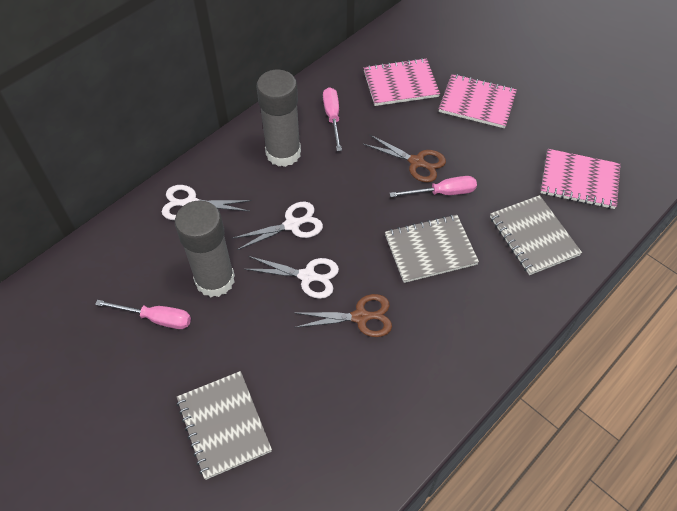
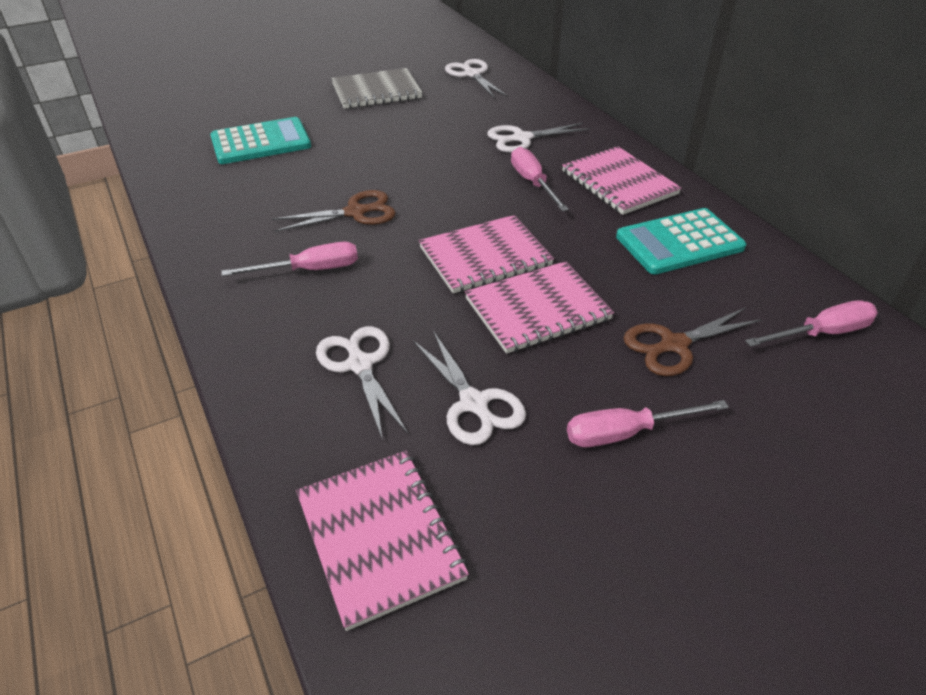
grey glue stick: 2 -> 0
grey notebook: 3 -> 1
pink notebook: 3 -> 4
pink screwdriver: 3 -> 4
turquoise calculator: 0 -> 2
white scissors: 3 -> 4

